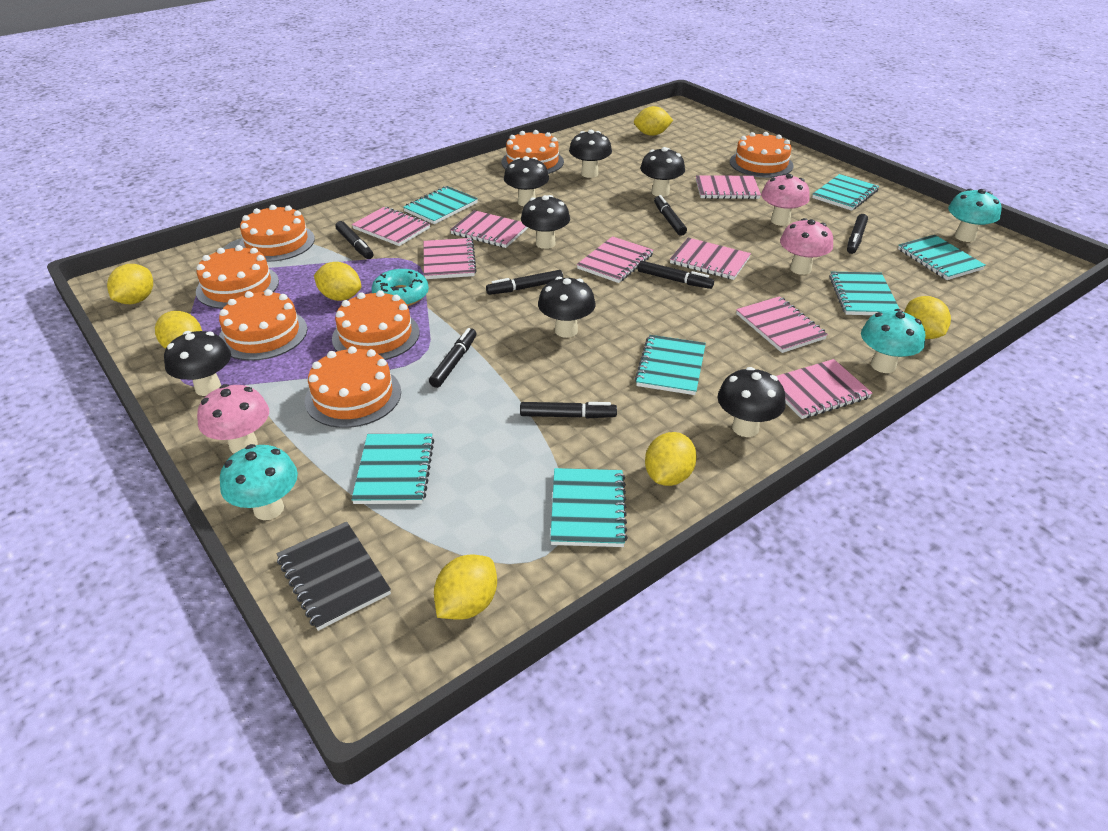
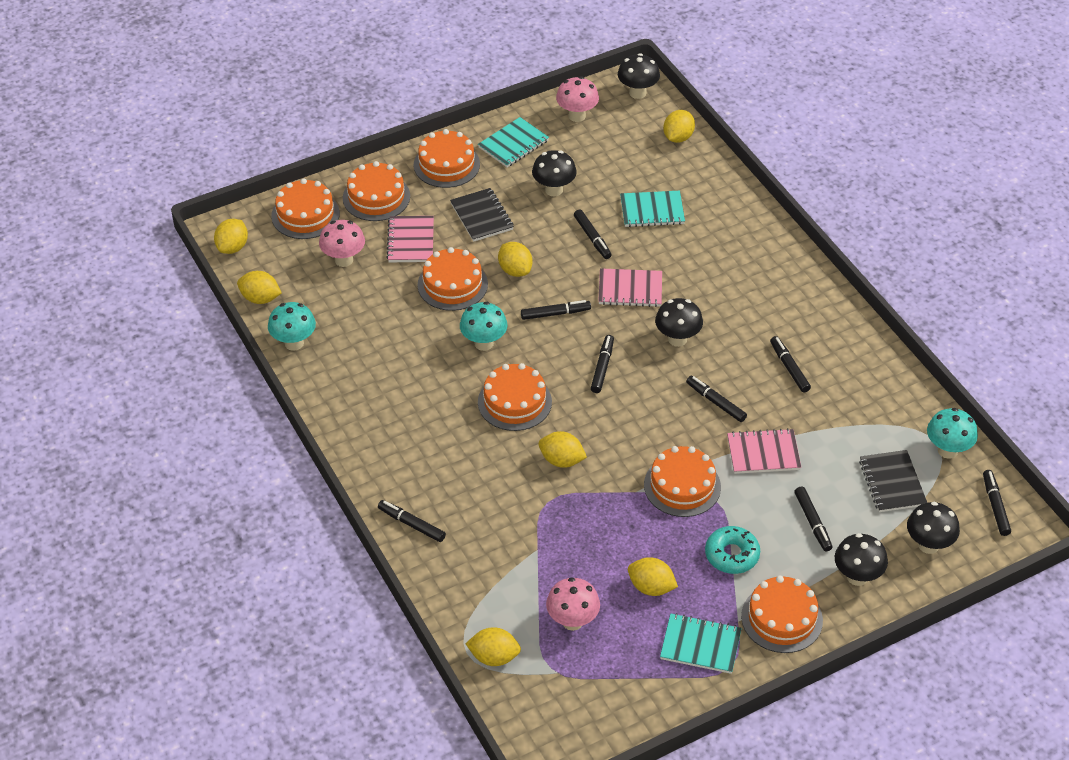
black marker: 7 -> 8
black mushroom: 7 -> 5
black notebook: 1 -> 2
pink notebook: 8 -> 3
turquoise notebook: 7 -> 3

